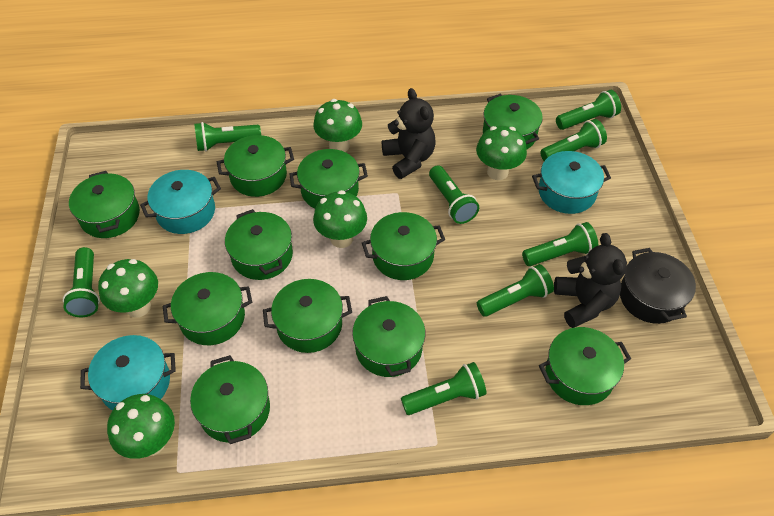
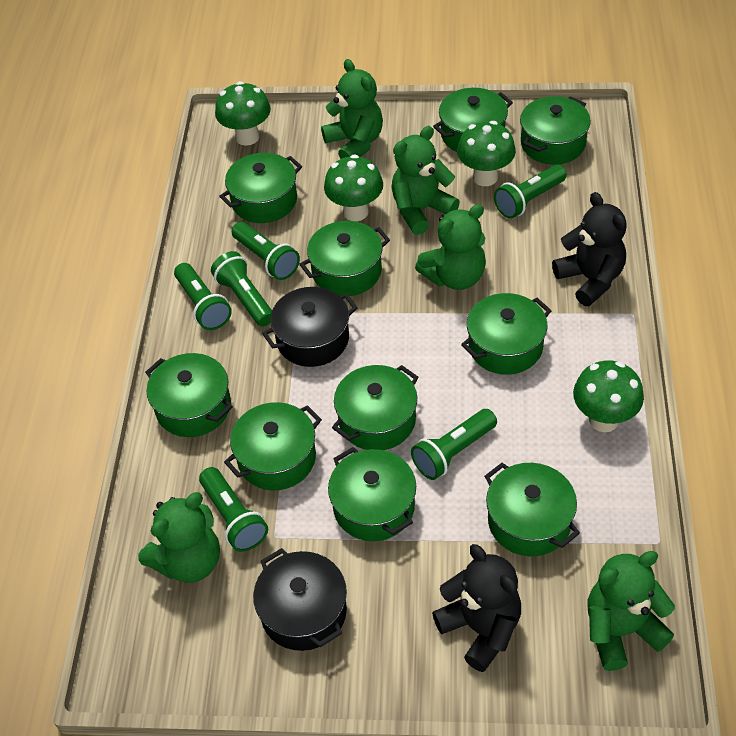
black pot: 1 -> 2
green flashlight: 8 -> 6
green mushroom: 5 -> 4
green pot: 11 -> 10
green teddy bear: 0 -> 5
turquoise pot: 3 -> 0

